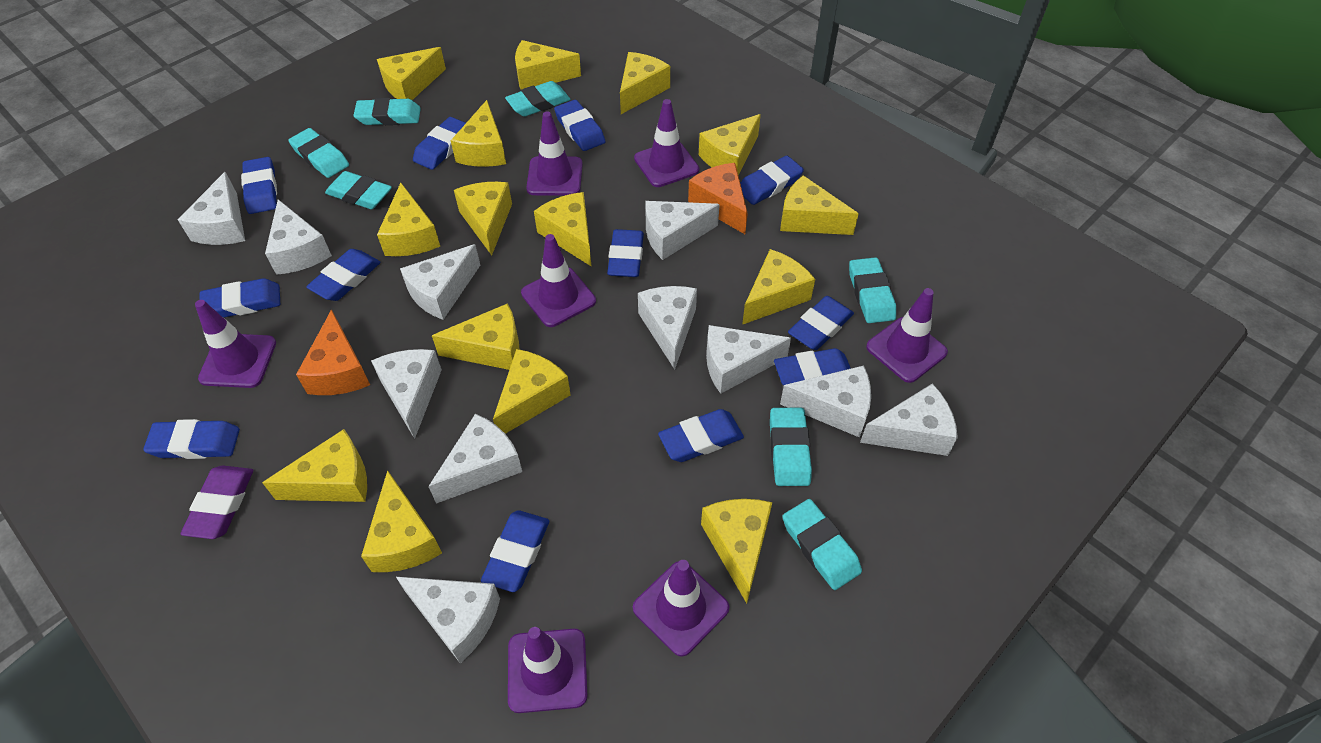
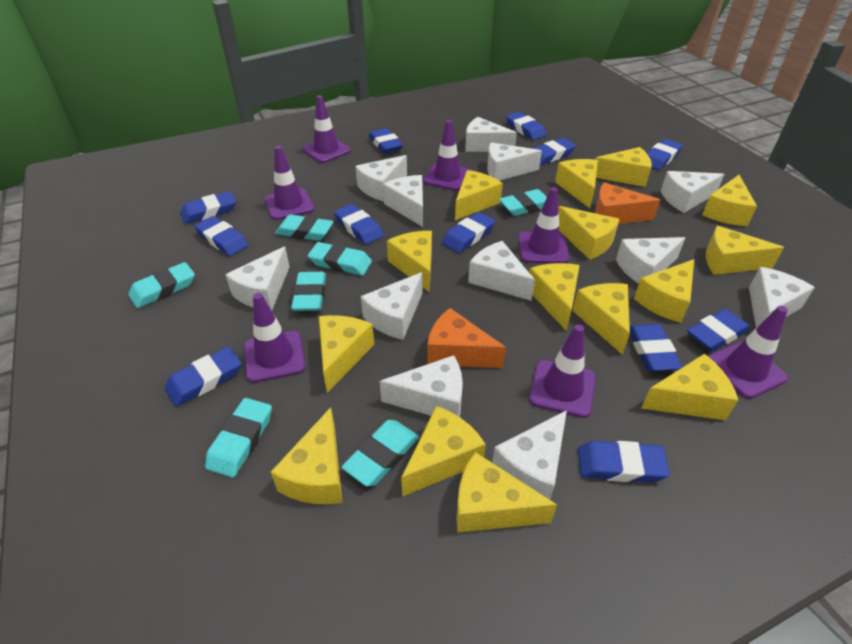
purple eraser: 1 -> 0
white cheese: 11 -> 12

